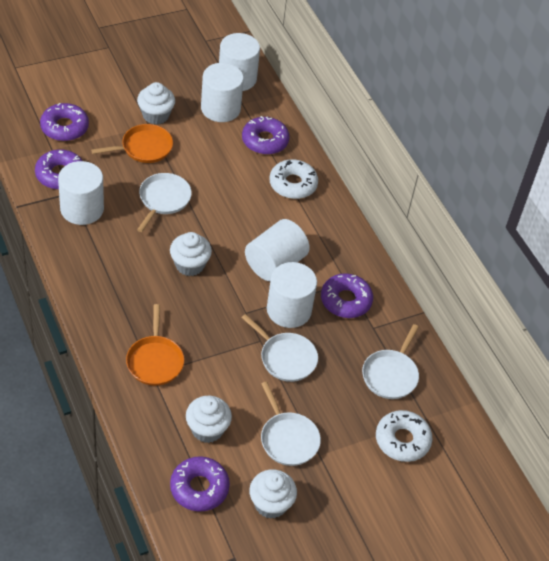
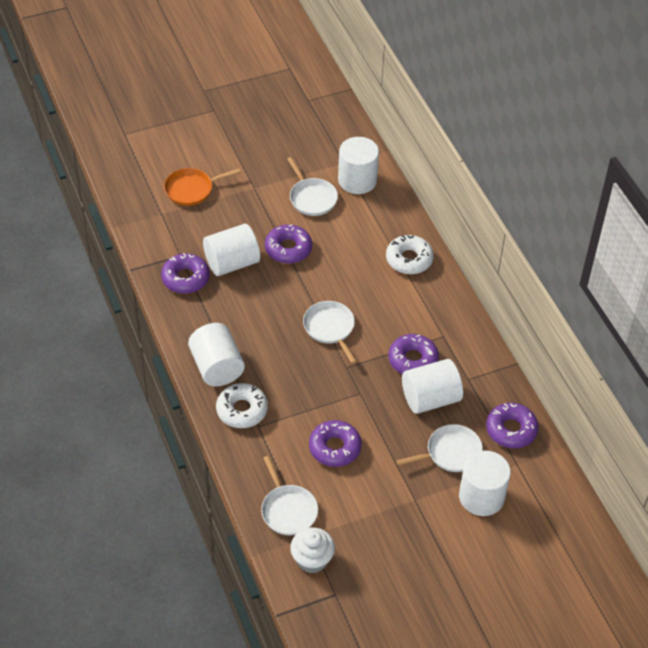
orange pan: 2 -> 1
white cupcake: 4 -> 1

